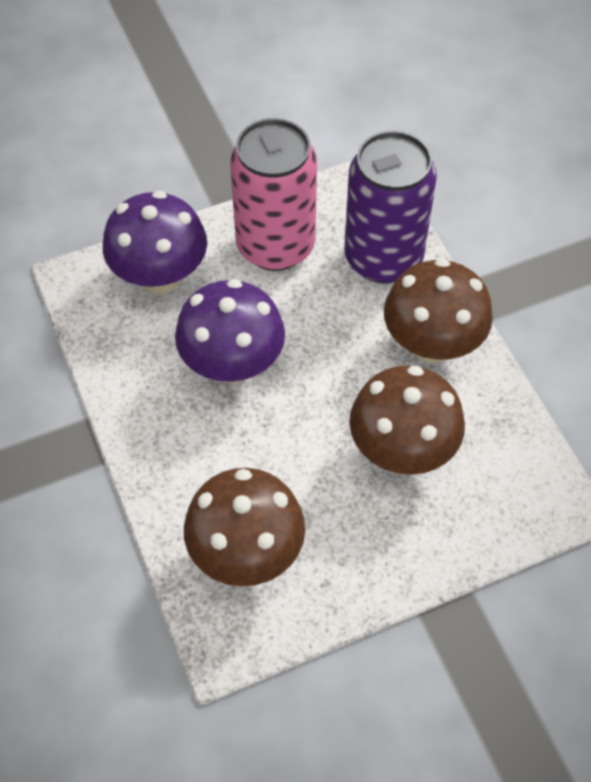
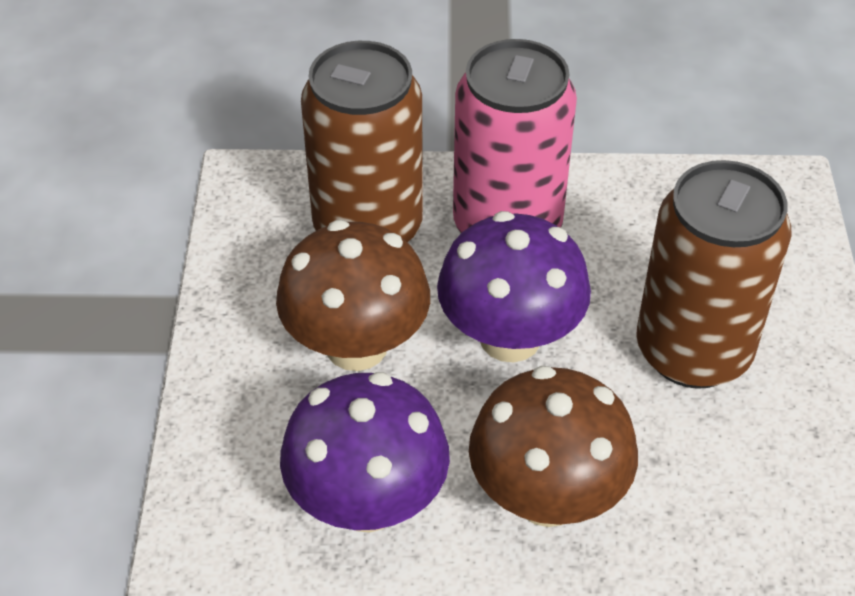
brown can: 0 -> 2
brown mushroom: 3 -> 2
purple can: 1 -> 0

